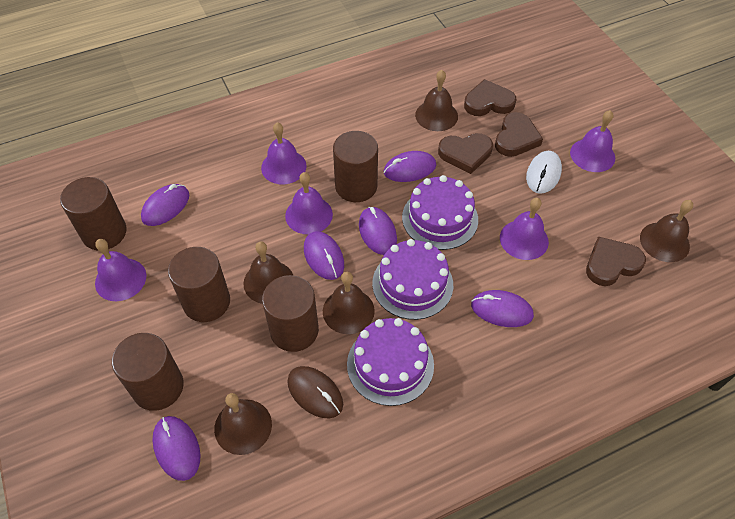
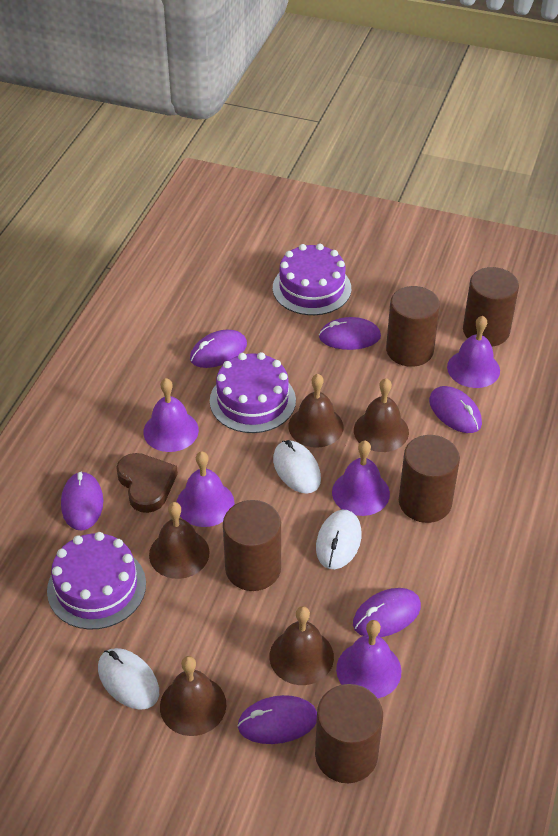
brown heart: 4 -> 1
brown mouse: 1 -> 0
white mouse: 1 -> 3

